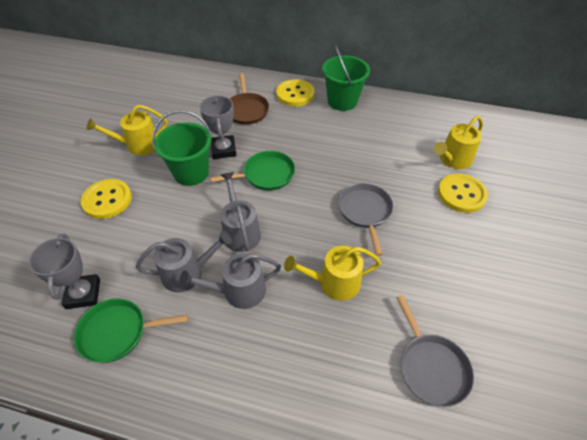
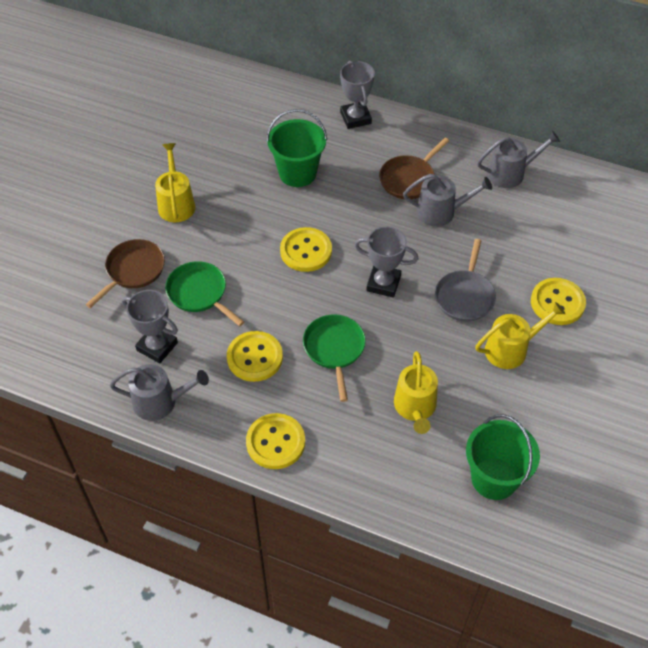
brown pan: 1 -> 2
grey pan: 2 -> 1
grey trophy: 2 -> 3
yellow button: 3 -> 4

